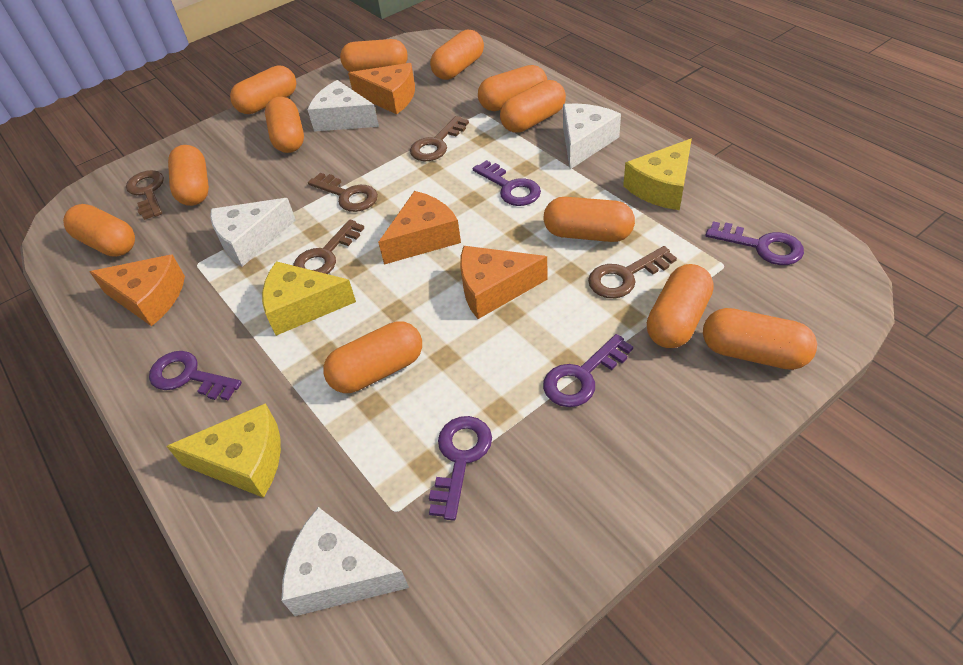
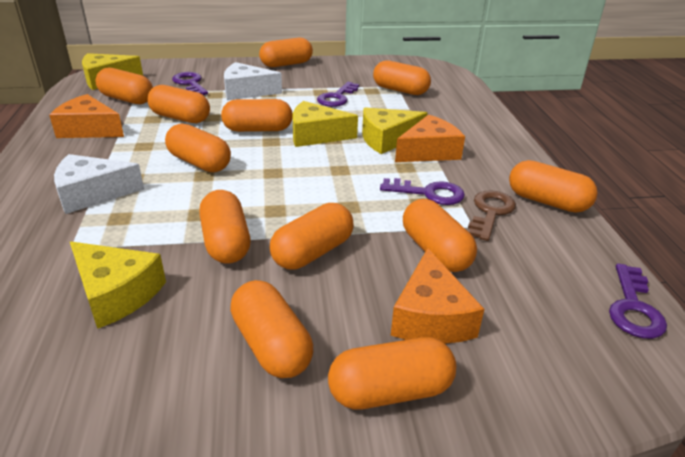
brown key: 5 -> 1
orange cheese: 4 -> 3
purple key: 5 -> 4
white cheese: 4 -> 2
yellow cheese: 3 -> 4

